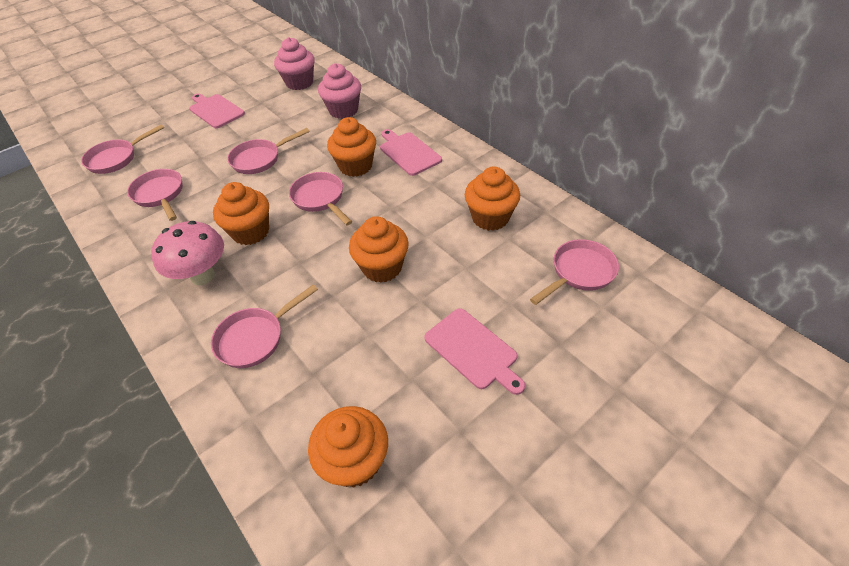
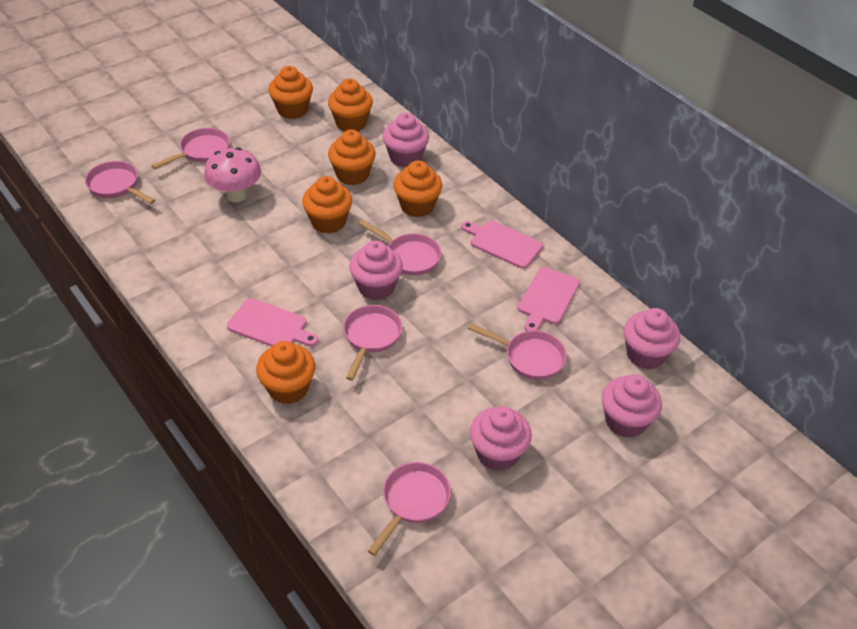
orange cupcake: 5 -> 6
pink cupcake: 2 -> 5

